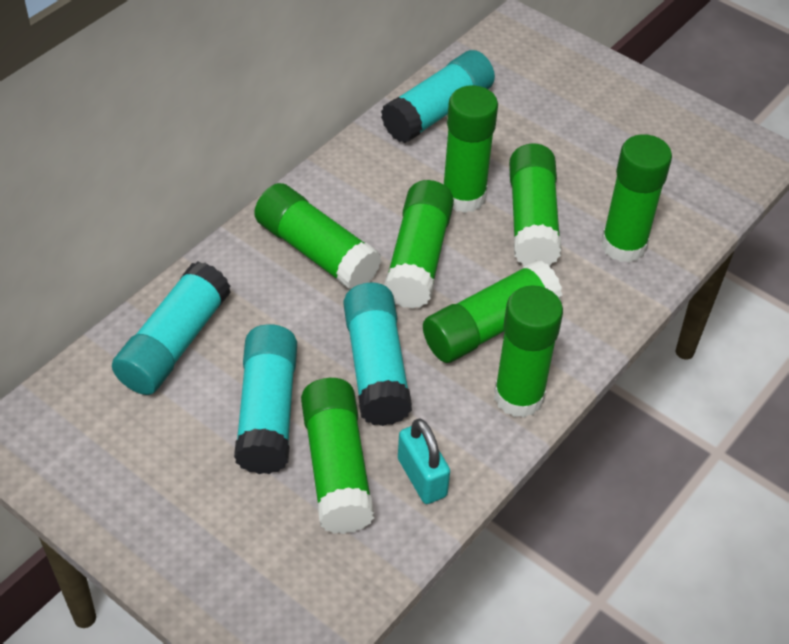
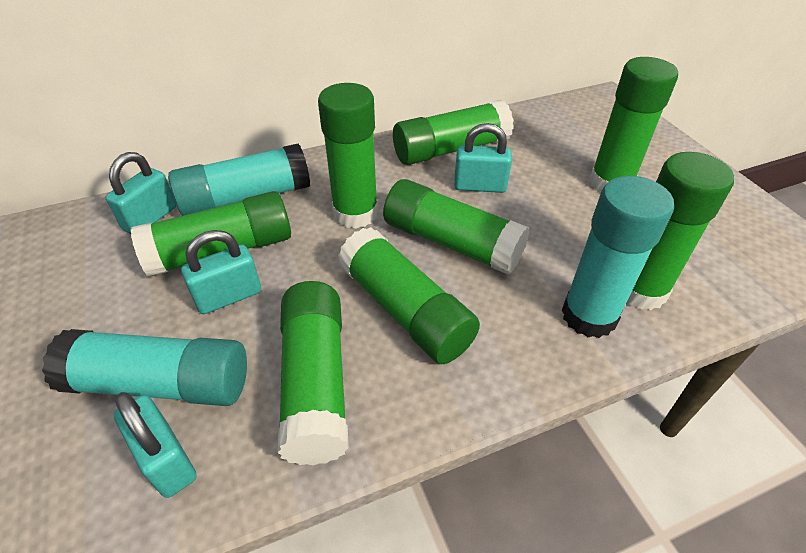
turquoise glue stick: 4 -> 3
turquoise padlock: 1 -> 4

